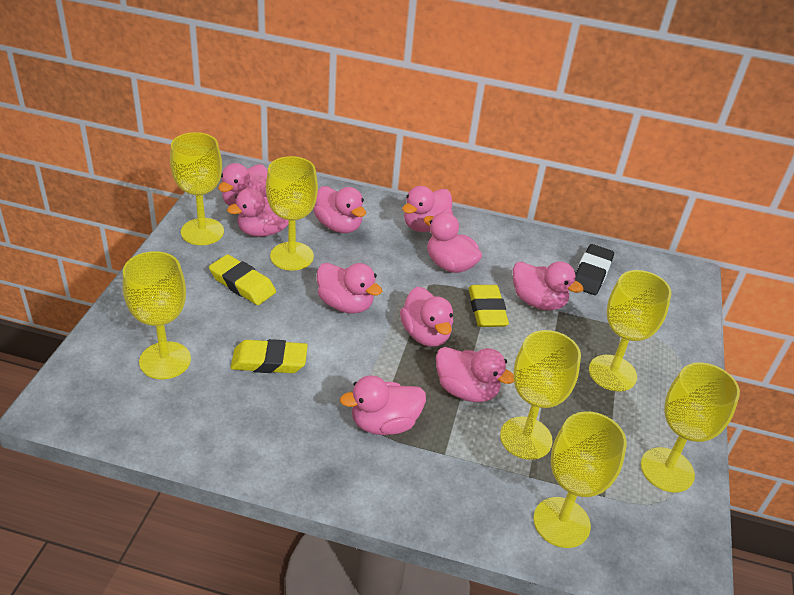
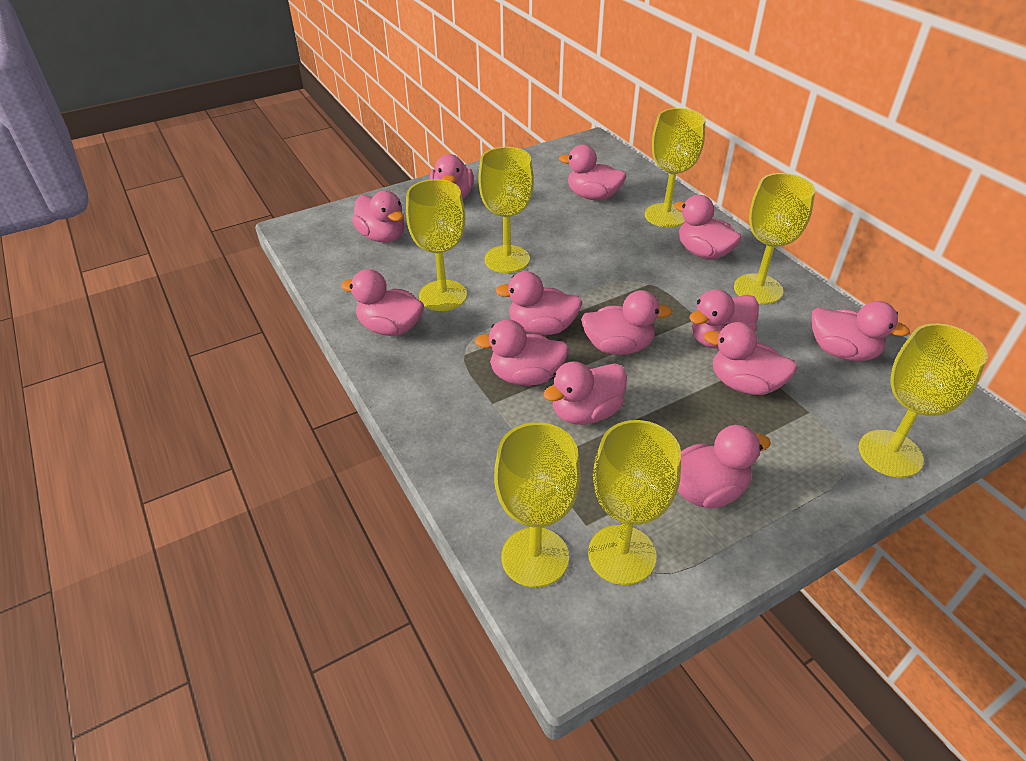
black eraser: 1 -> 0
pink duck: 10 -> 13
yellow eraser: 3 -> 0

